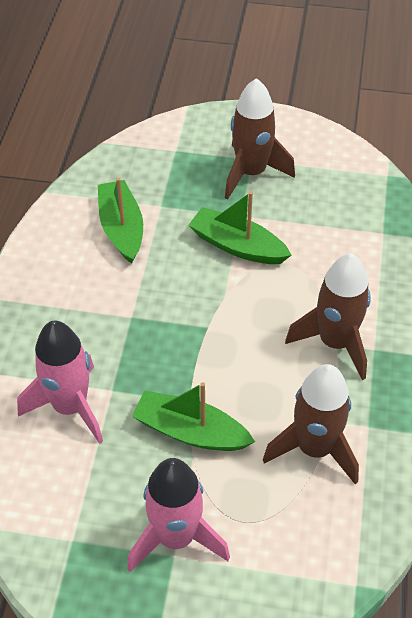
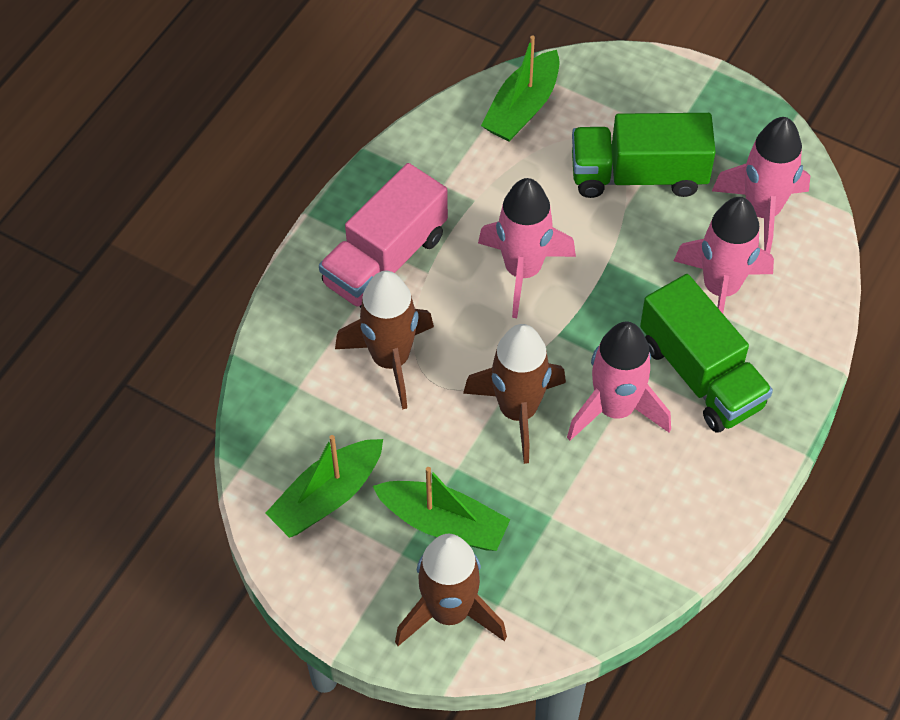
green truck: 0 -> 2
pink rocket: 2 -> 4
pink truck: 0 -> 1

